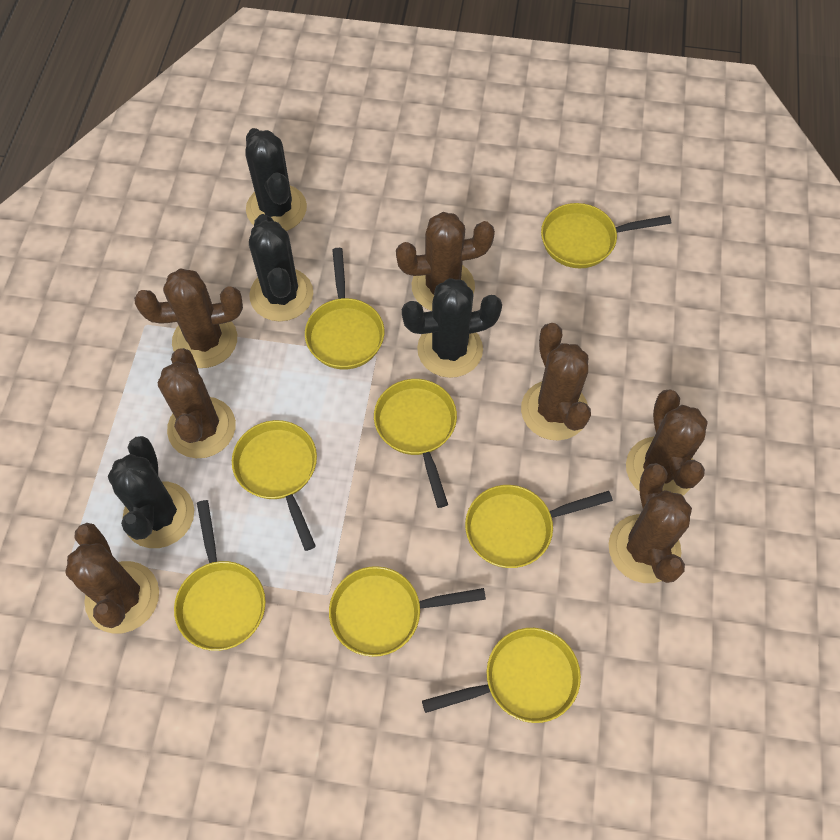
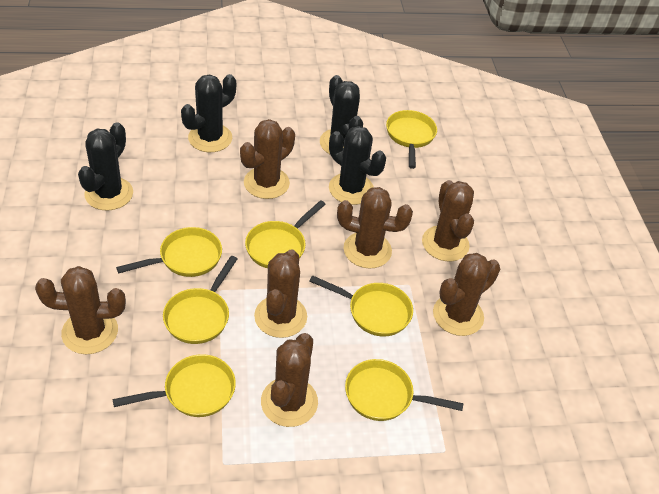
yellow pan: 8 -> 7

